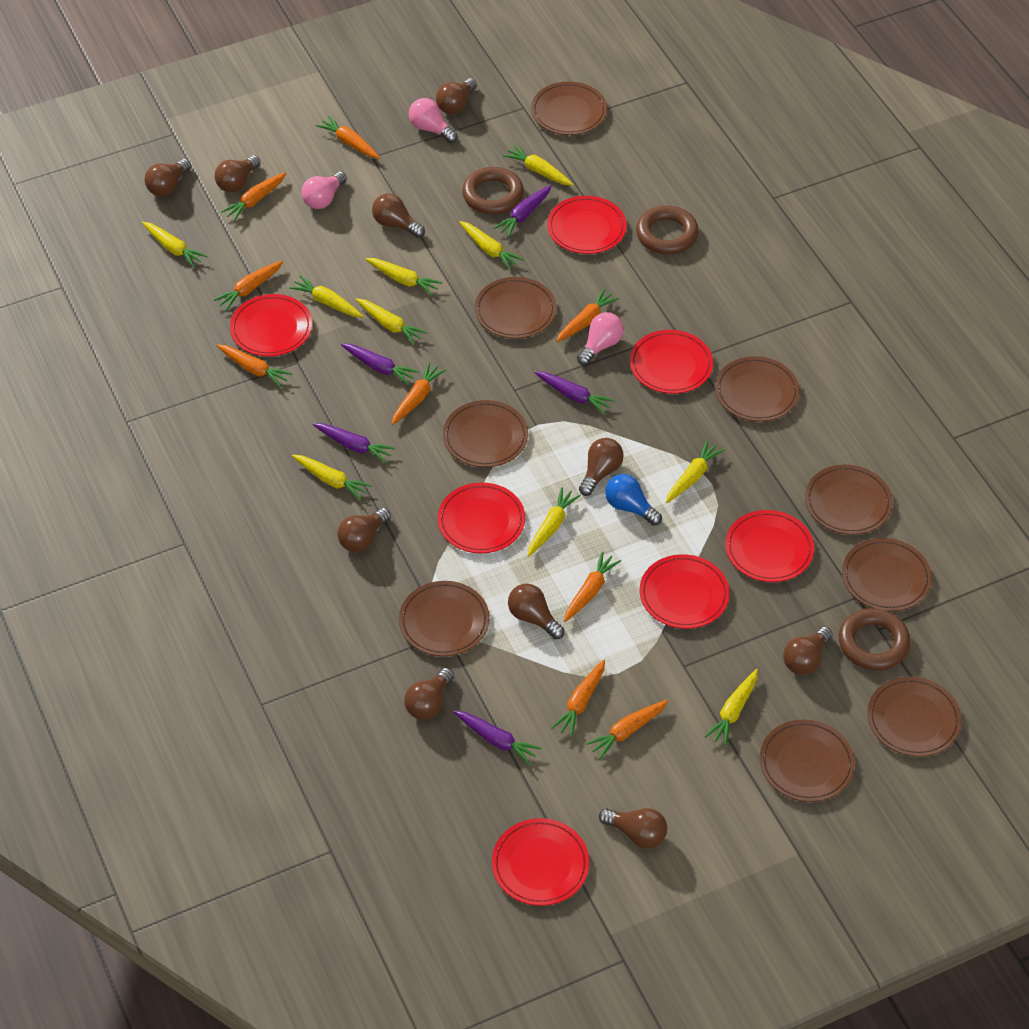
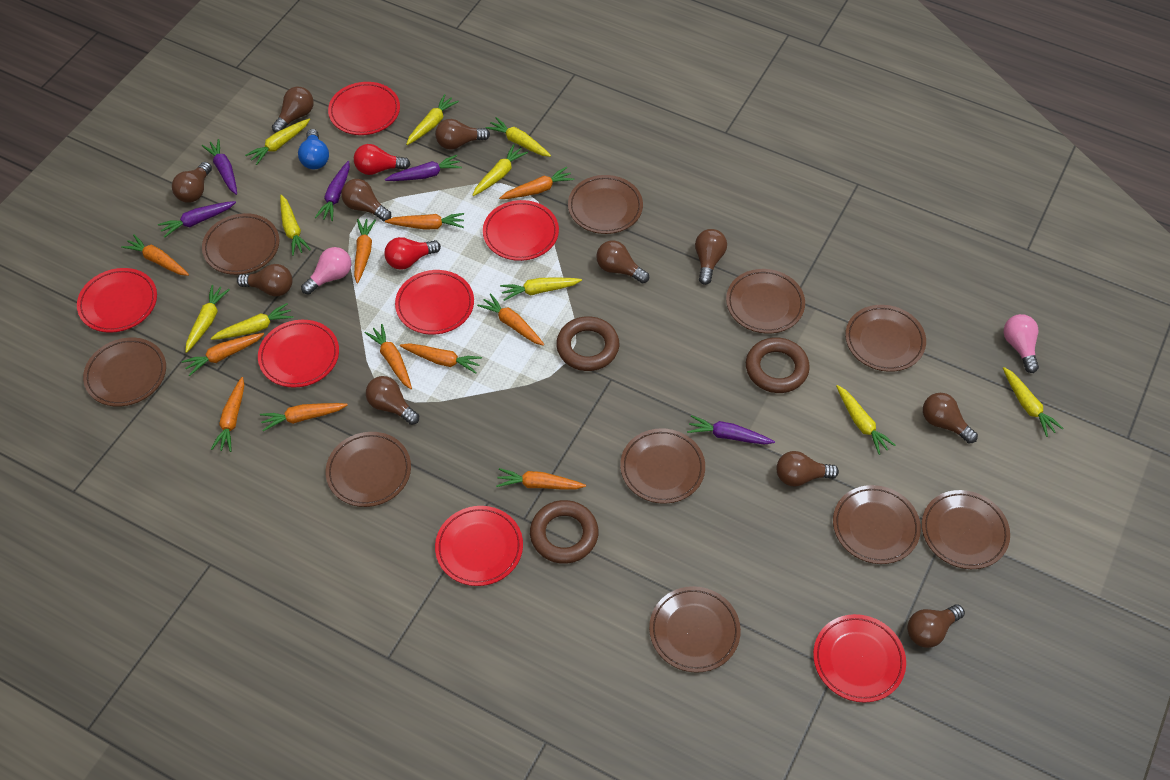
brown light bulb: 10 -> 11
brown plate: 9 -> 10
orange carrot: 9 -> 11
pink light bulb: 3 -> 2
red light bulb: 0 -> 2

